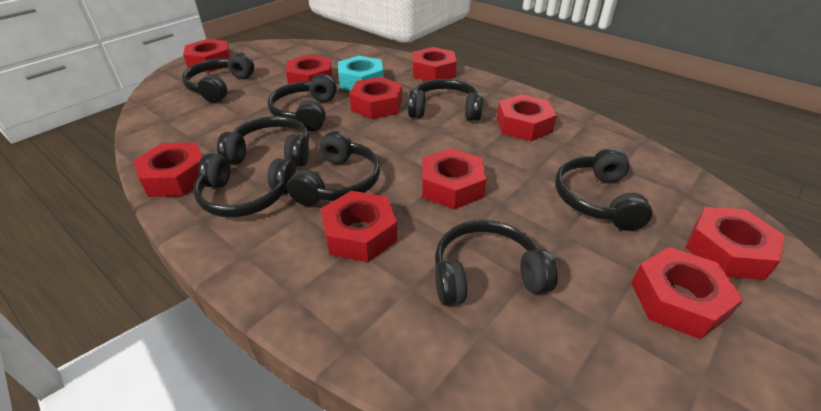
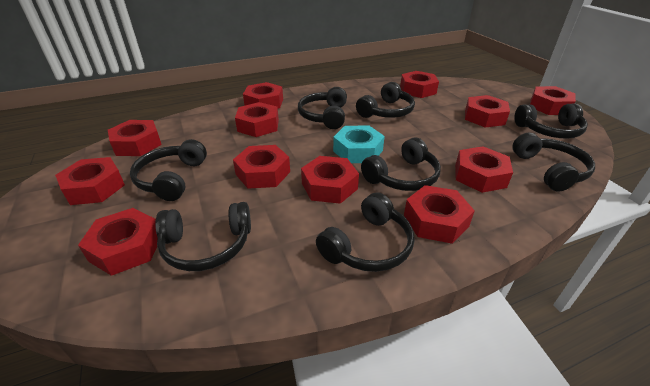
red nut: 10 -> 12

